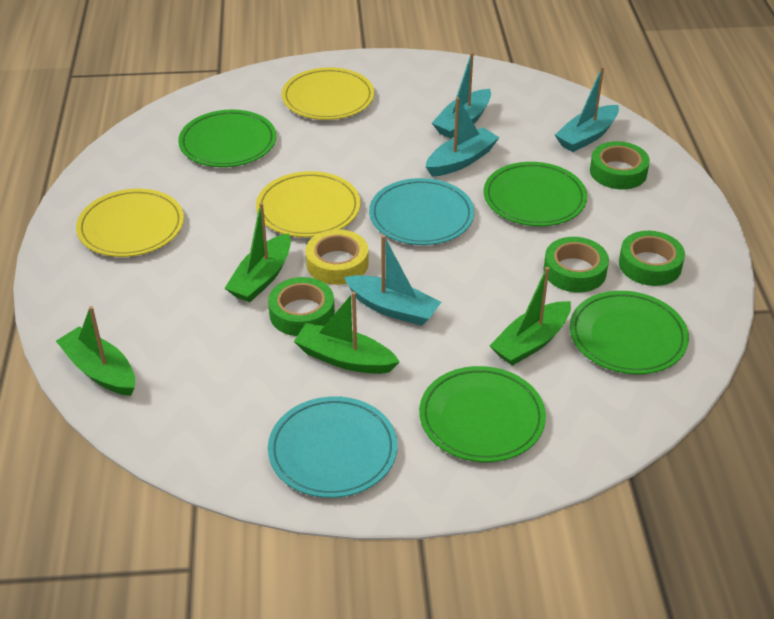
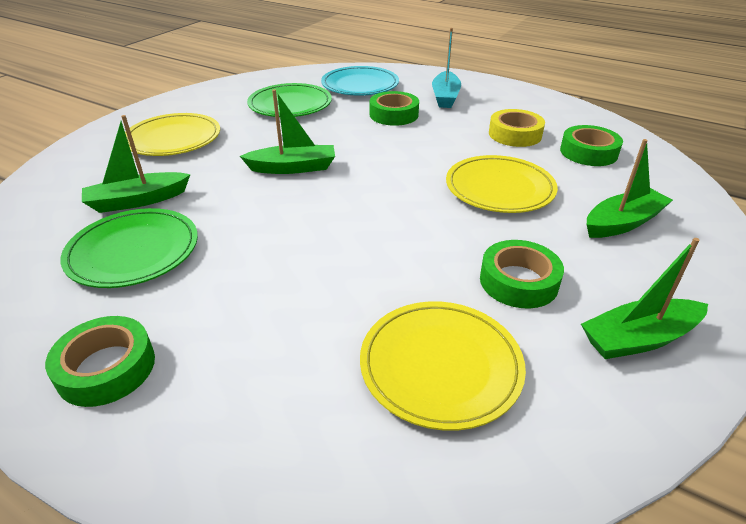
green plate: 4 -> 2
turquoise boat: 4 -> 1
turquoise plate: 2 -> 1

